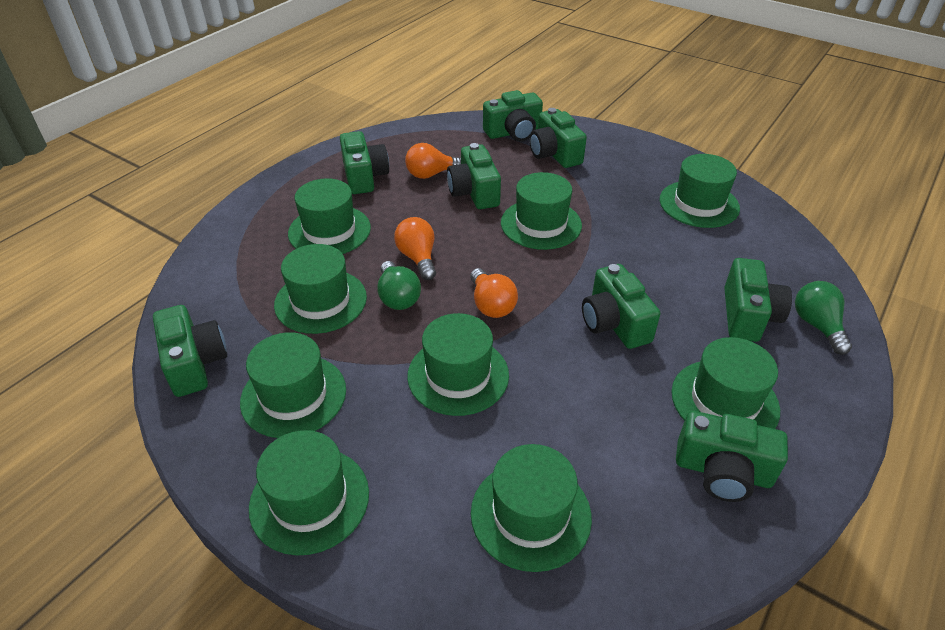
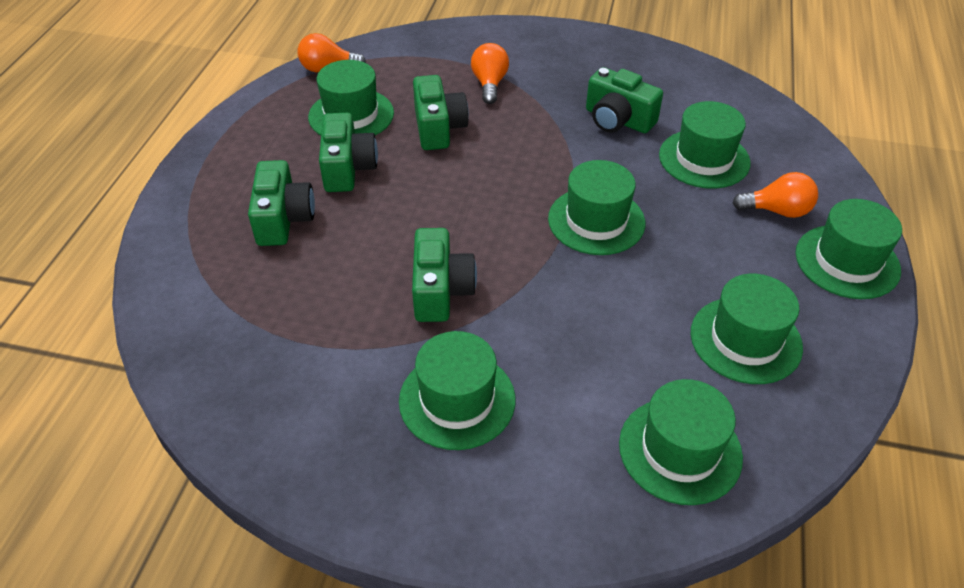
green camera: 8 -> 5
green hat: 9 -> 7
green light bulb: 2 -> 0

